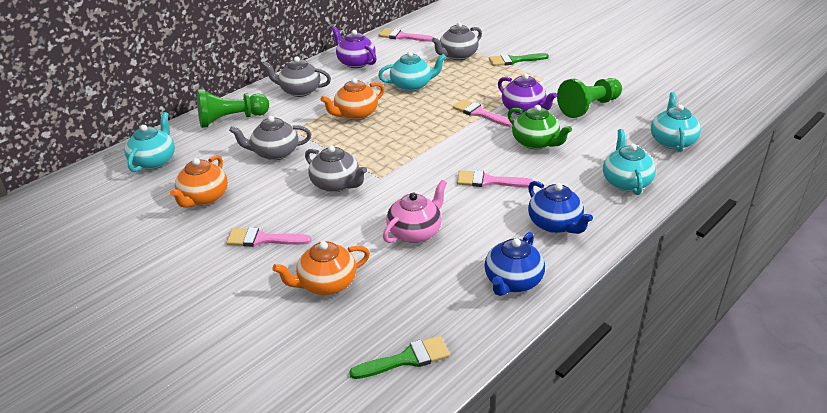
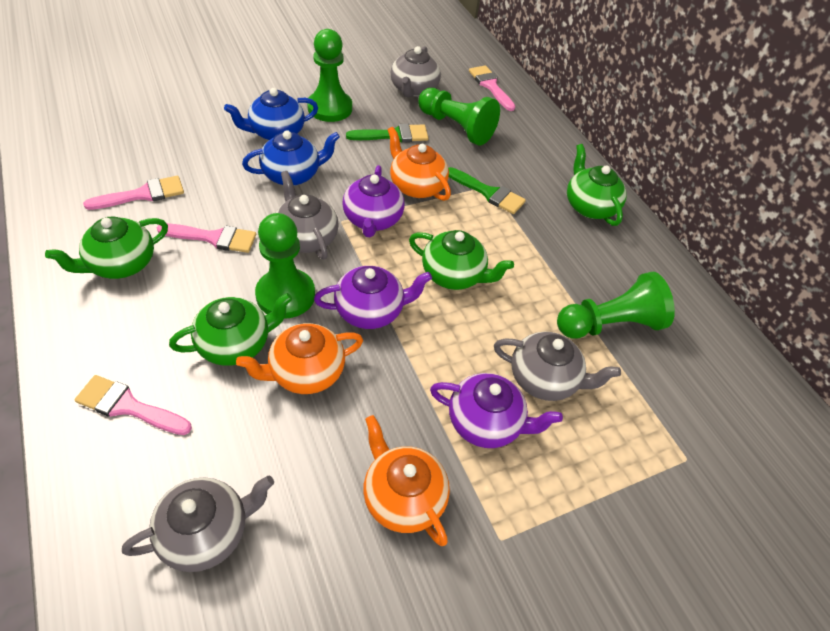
green pawn: 2 -> 4
green teapot: 1 -> 4
pink teapot: 1 -> 0
purple teapot: 2 -> 3
turquoise teapot: 4 -> 0

